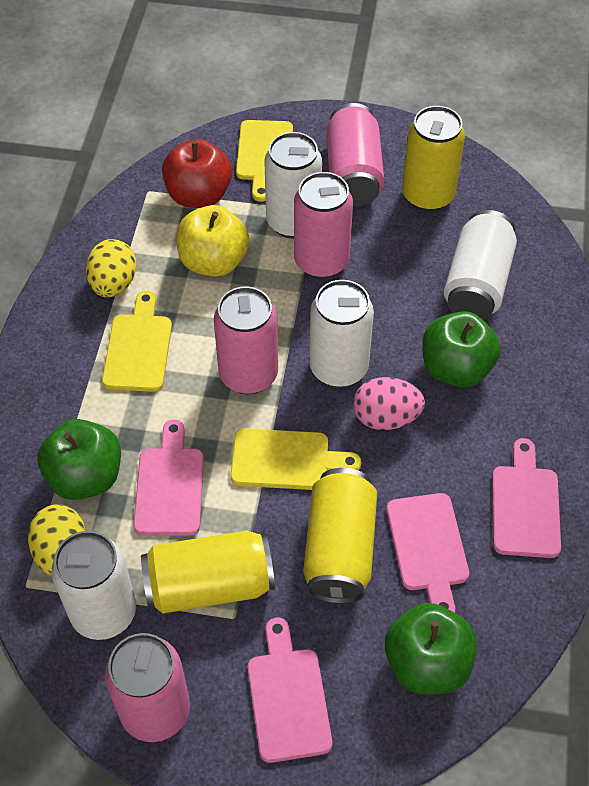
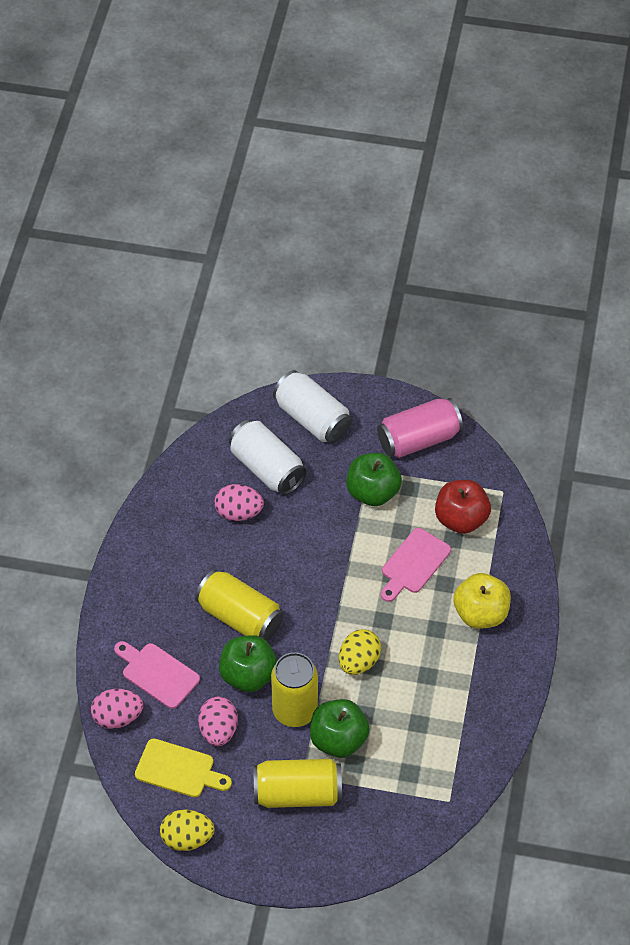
pink can: 4 -> 1
pink cutting board: 4 -> 2
pink egg: 1 -> 3
white can: 4 -> 2
yellow cutting board: 3 -> 1

